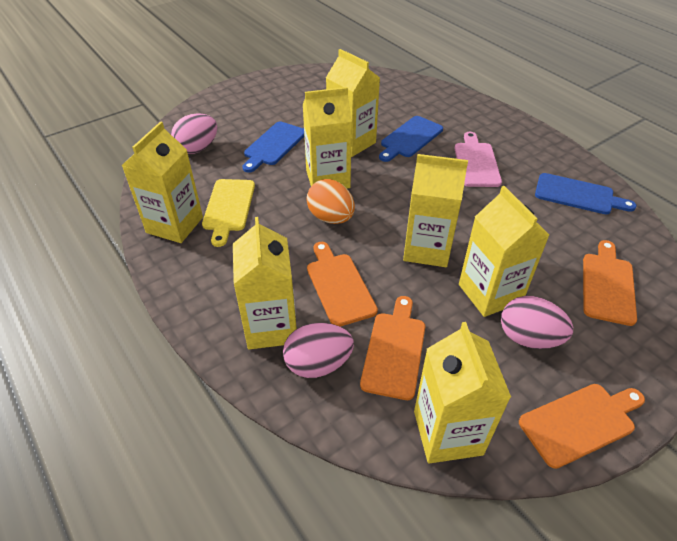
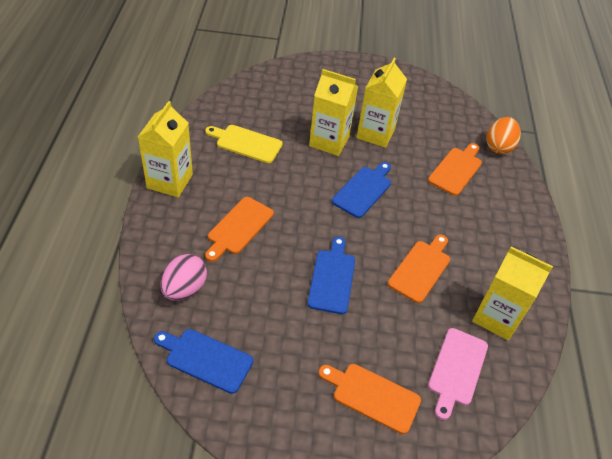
pink egg: 3 -> 1
yellow carton: 7 -> 4

